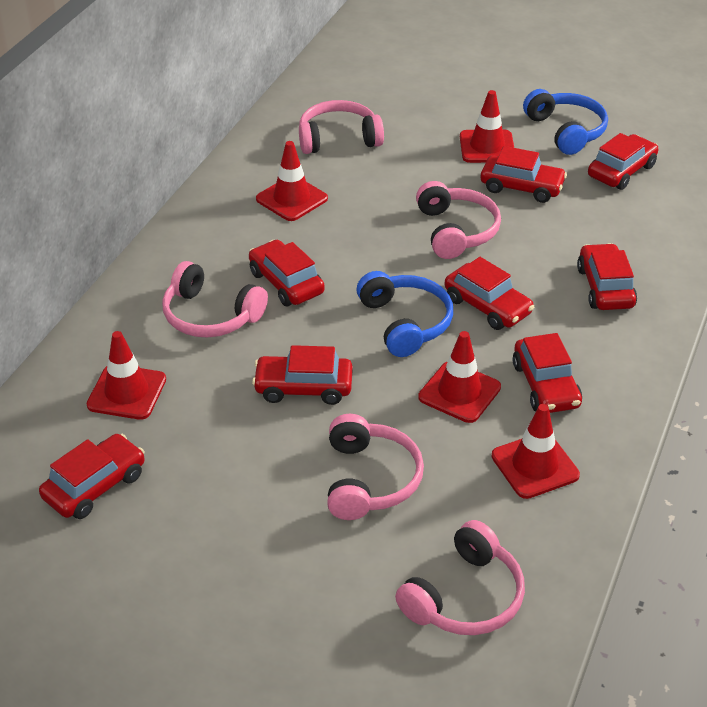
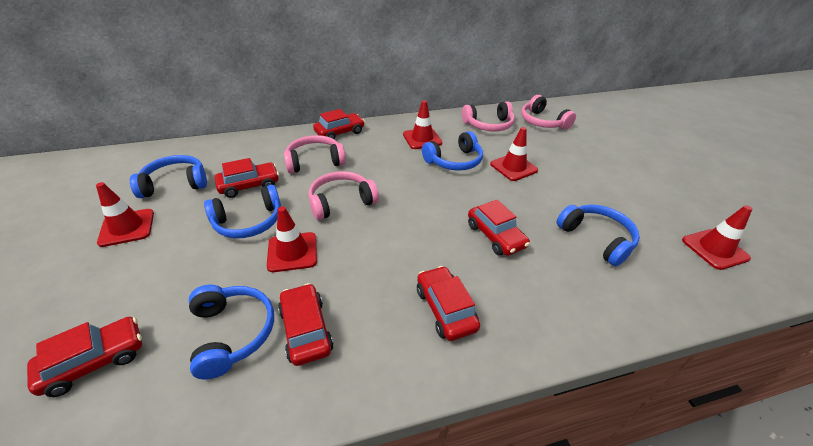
blue headphones: 2 -> 5
pink headphones: 5 -> 4
red car: 8 -> 6

